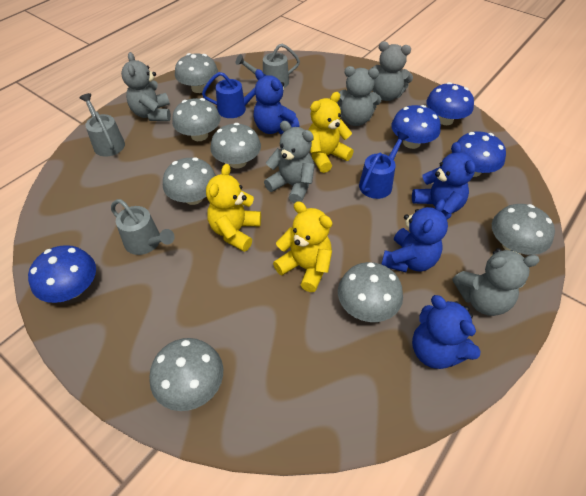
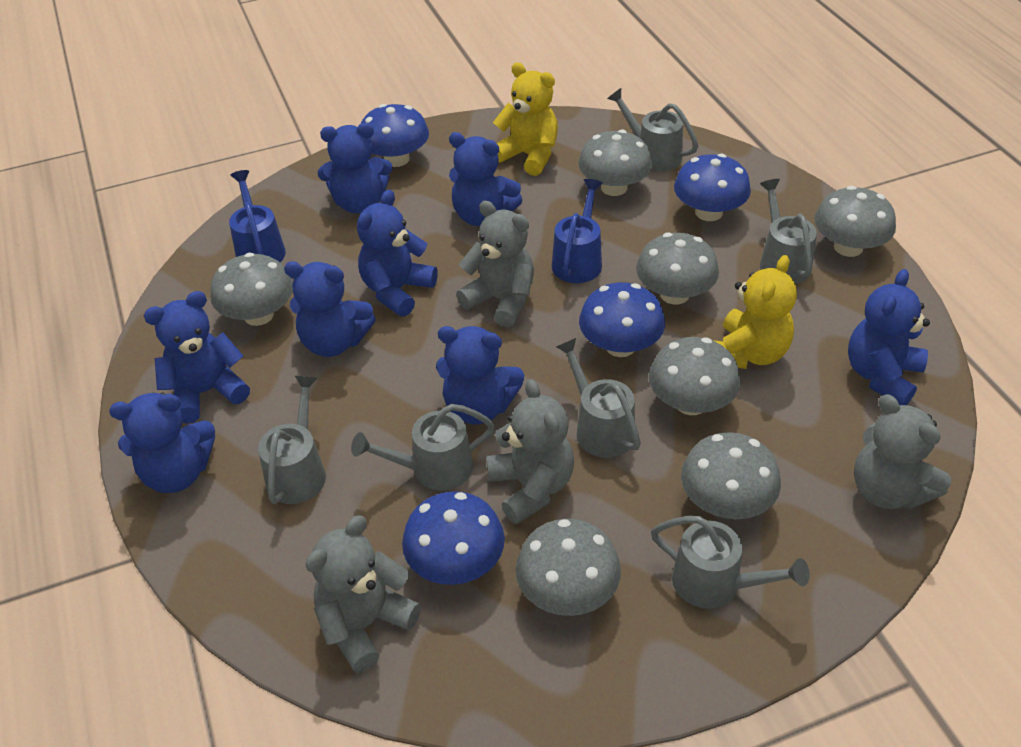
blue teddy bear: 4 -> 8
grey teddy bear: 5 -> 4
grey watering can: 3 -> 6
yellow teddy bear: 3 -> 2

